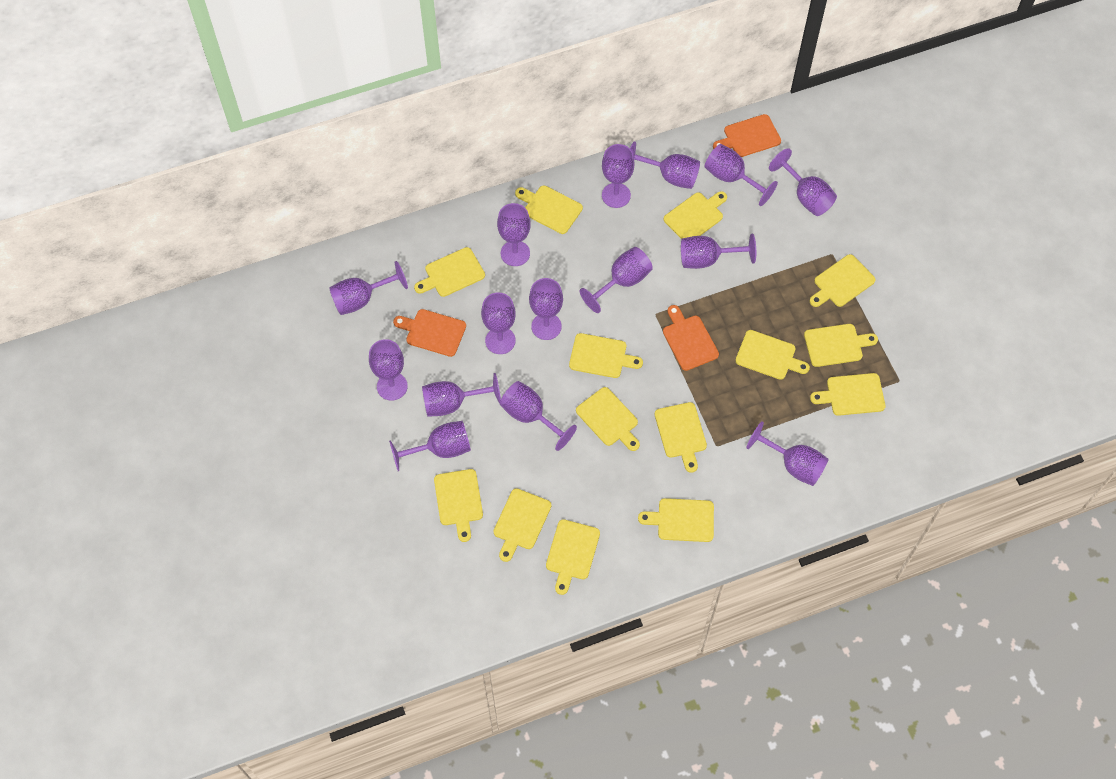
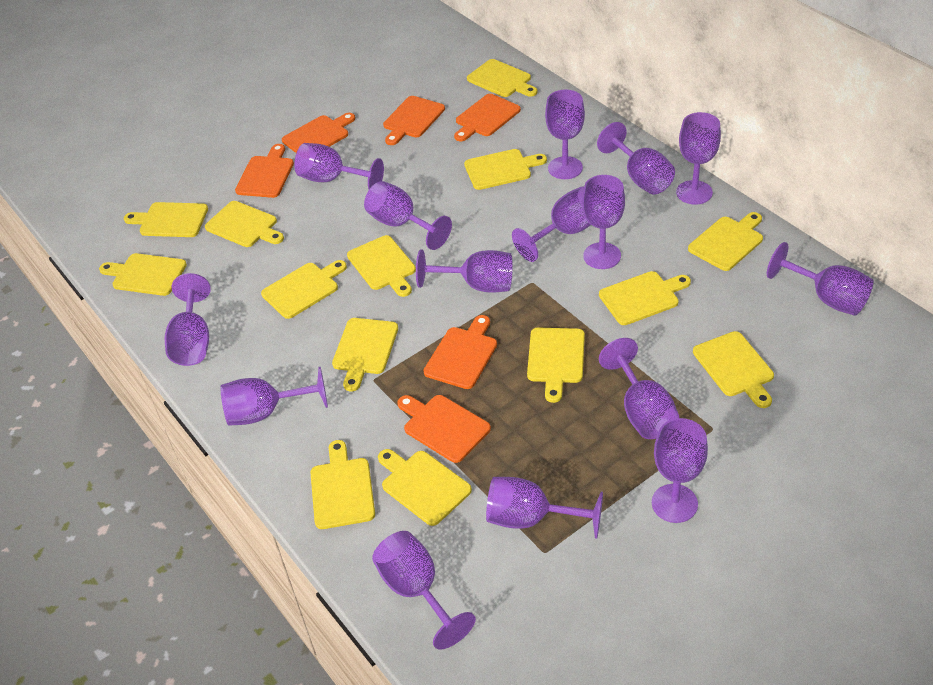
orange cutting board: 3 -> 6

